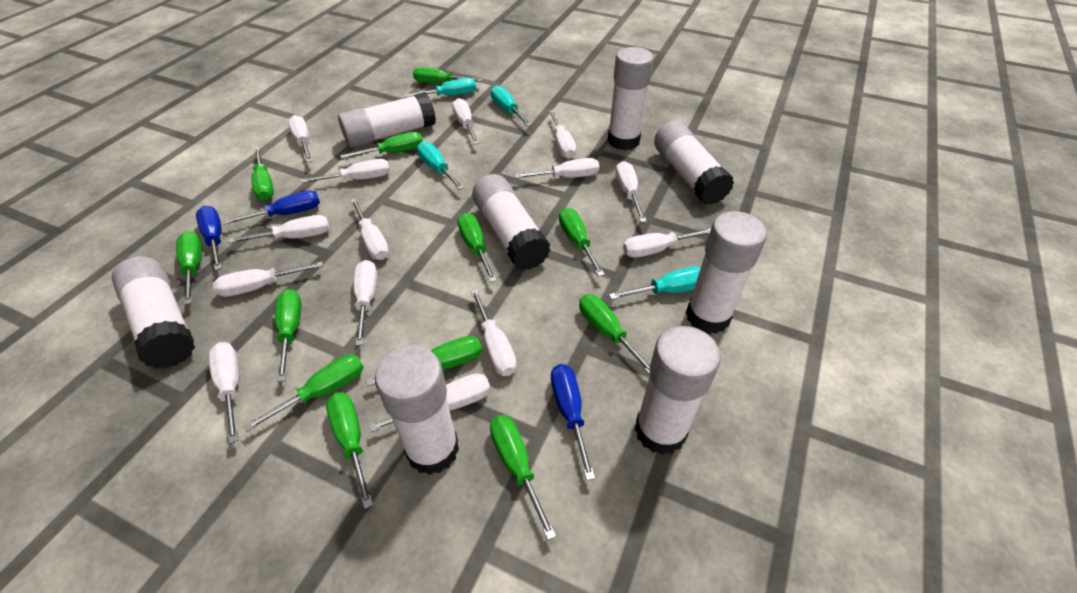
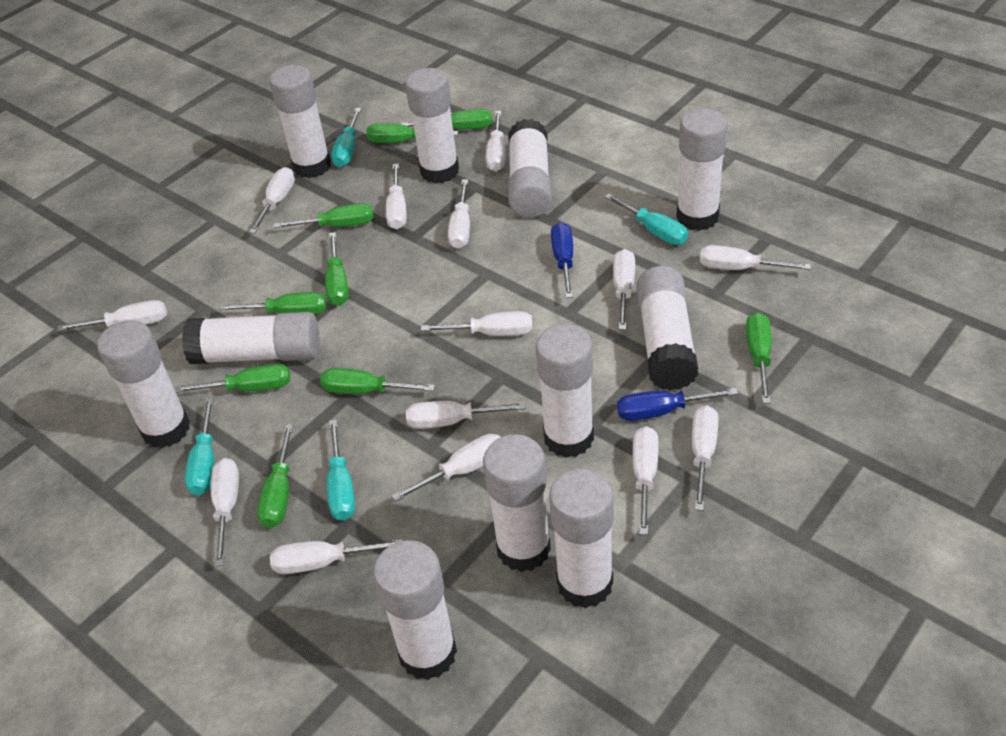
blue screwdriver: 3 -> 2
green screwdriver: 12 -> 9
white glue stick: 8 -> 11

